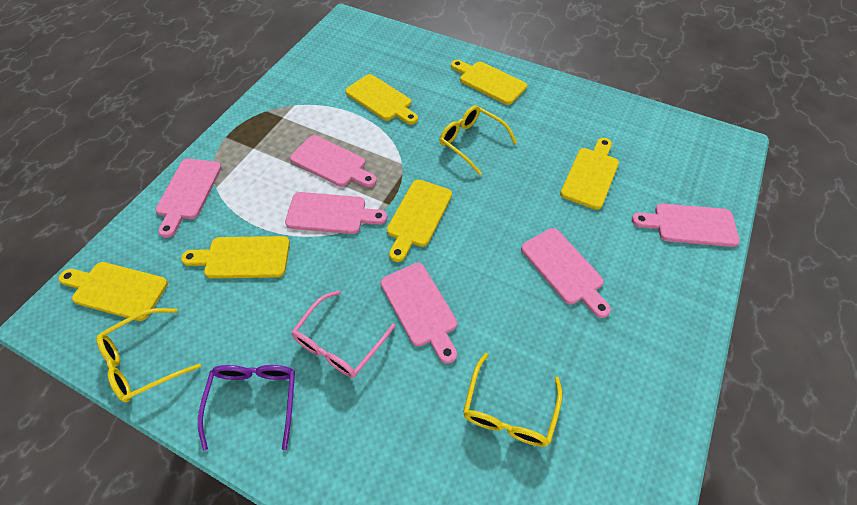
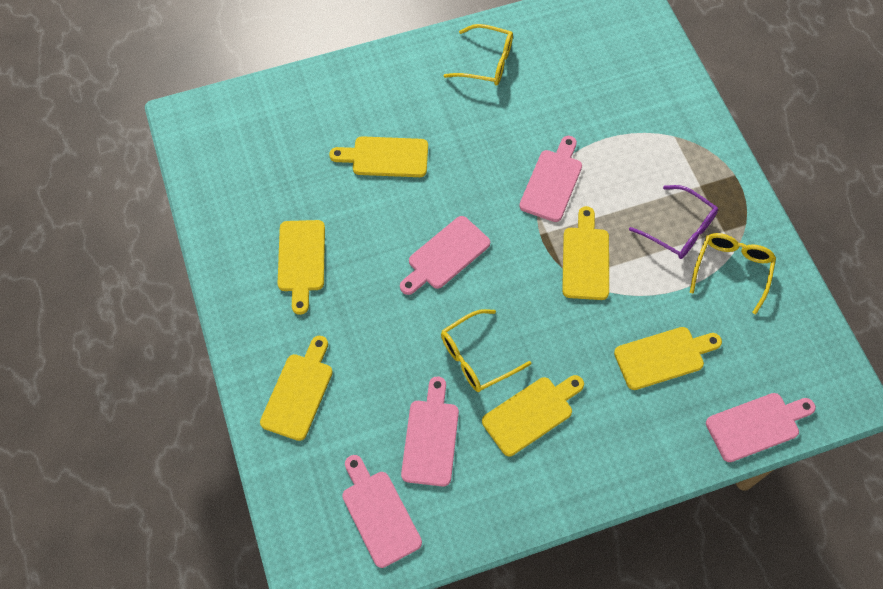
pink cutting board: 6 -> 5
pink glasses: 1 -> 0

